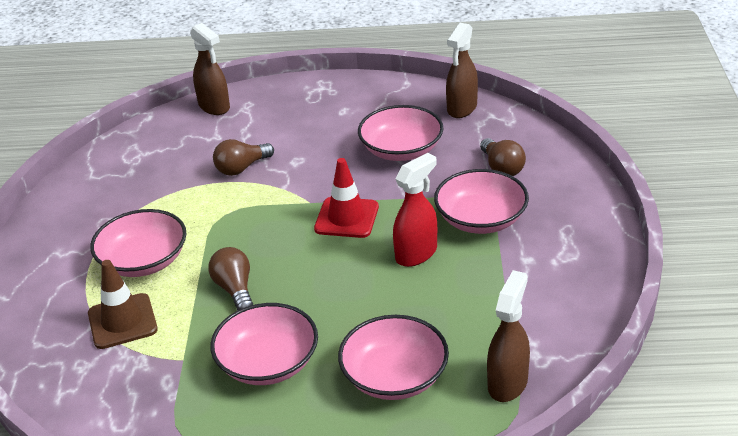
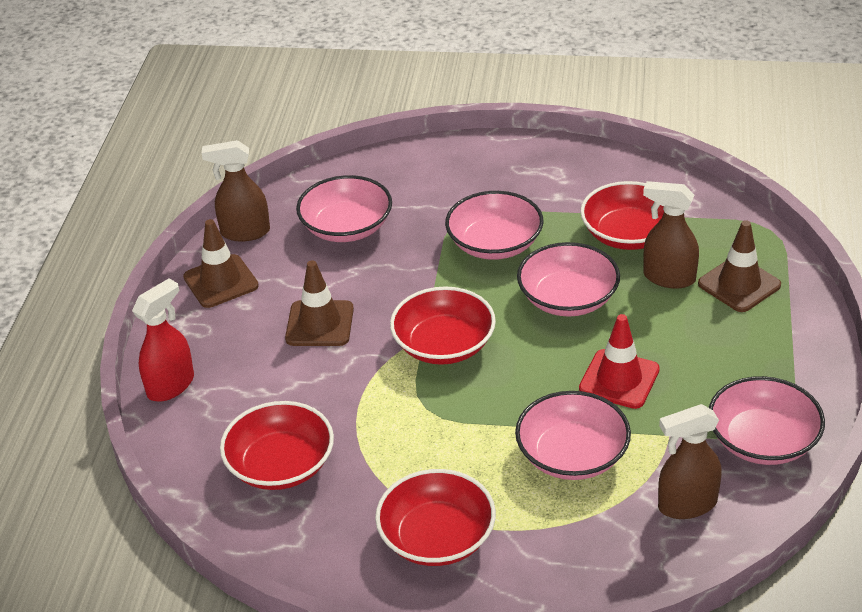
brown light bulb: 3 -> 0
brown traffic cone: 1 -> 3
red bowl: 0 -> 4

